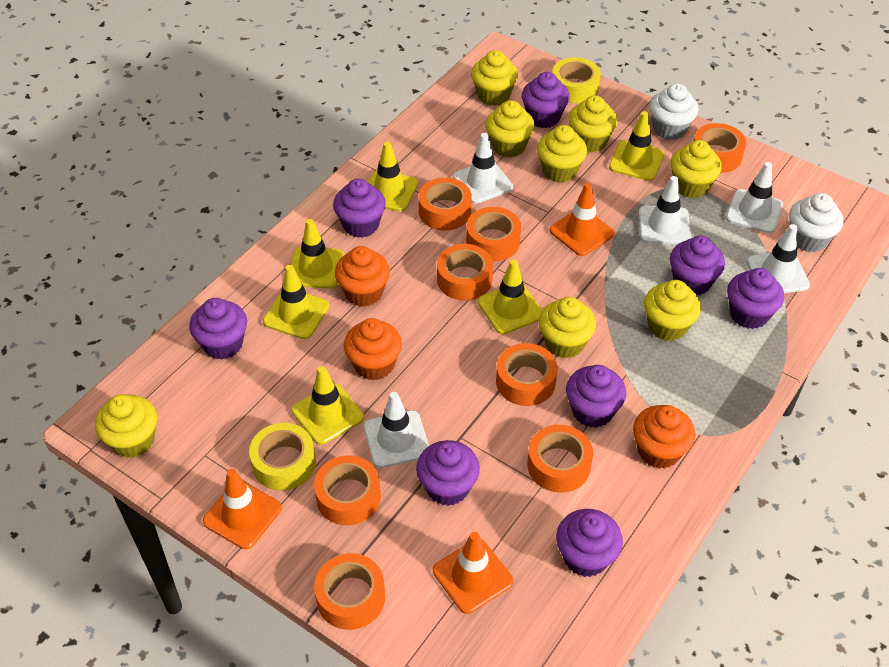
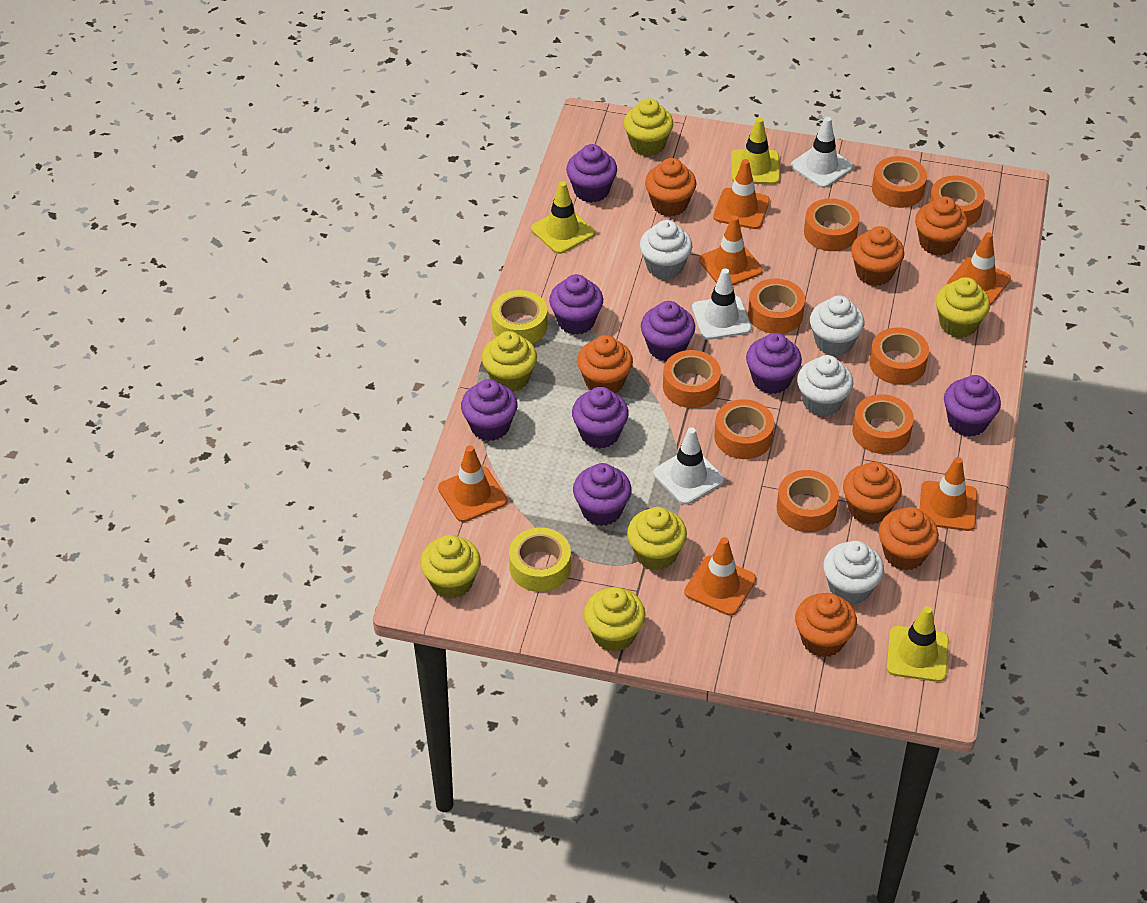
orange cupcake: 3 -> 7
orange tape: 8 -> 9
orange traffic cone: 3 -> 6
white cupcake: 2 -> 4
white traffic cone: 5 -> 3
yellow cupcake: 8 -> 6
yellow traffic cone: 6 -> 3

